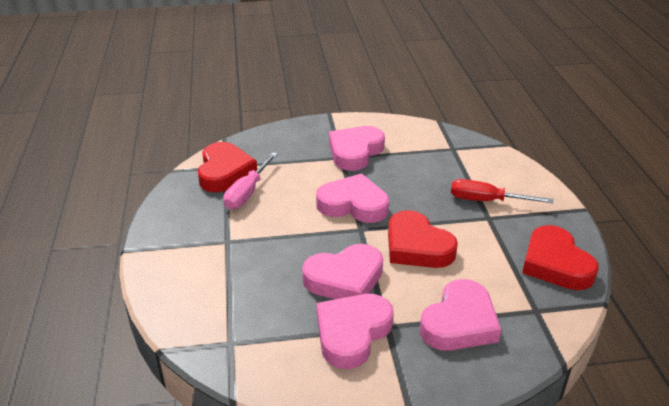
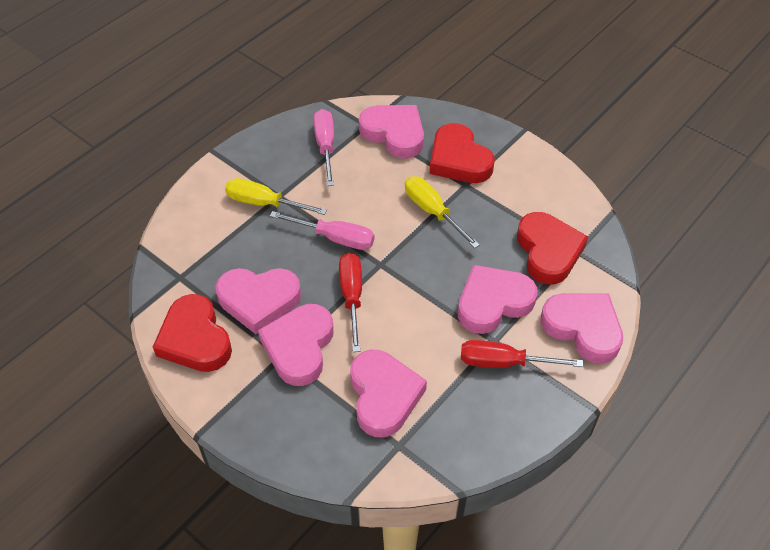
pink heart: 5 -> 6
pink screwdriver: 1 -> 2
red screwdriver: 1 -> 2
yellow screwdriver: 0 -> 2

